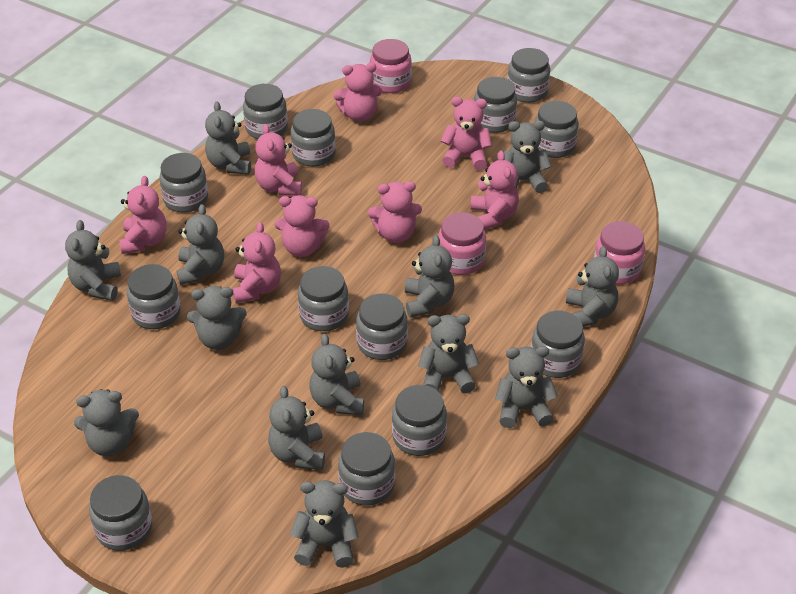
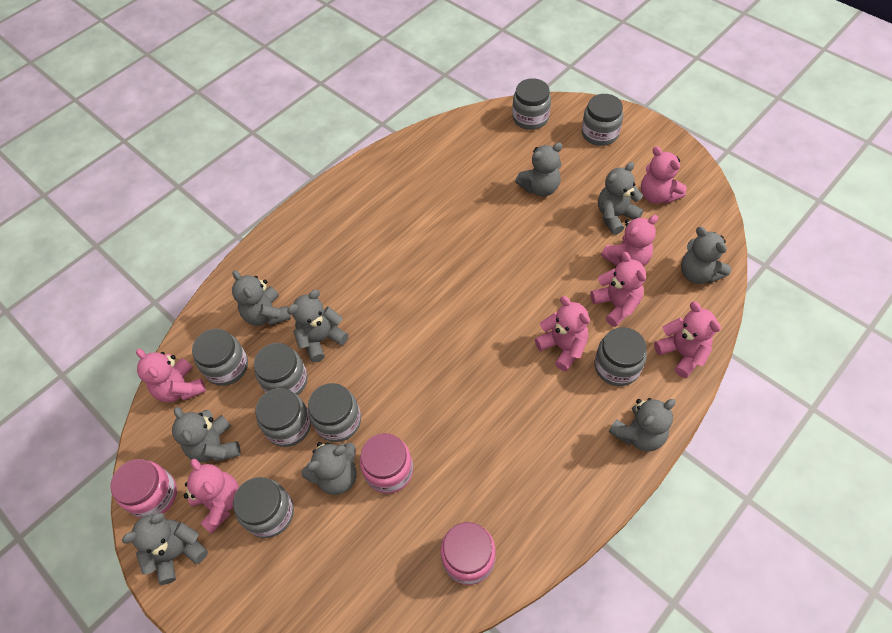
grey jar: 13 -> 8
grey teddy bear: 13 -> 9
pink teddy bear: 8 -> 7

